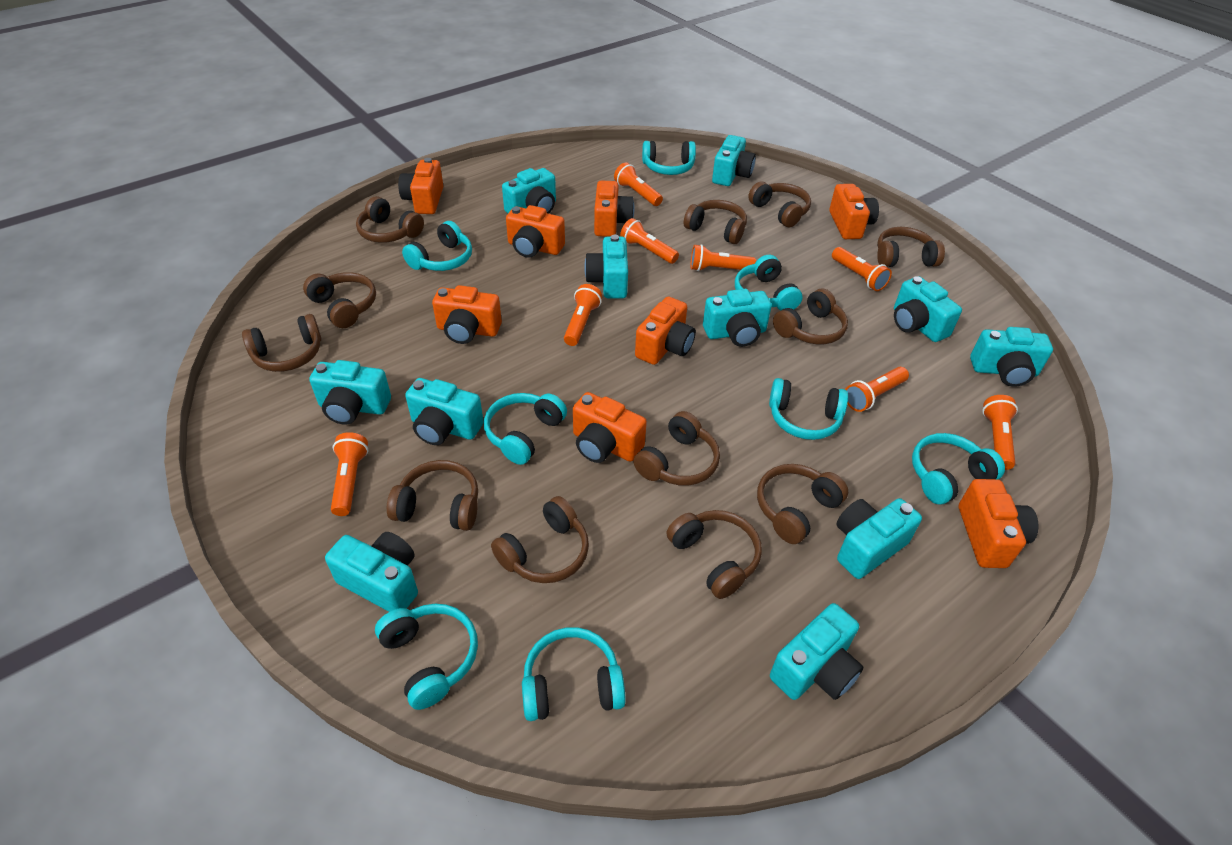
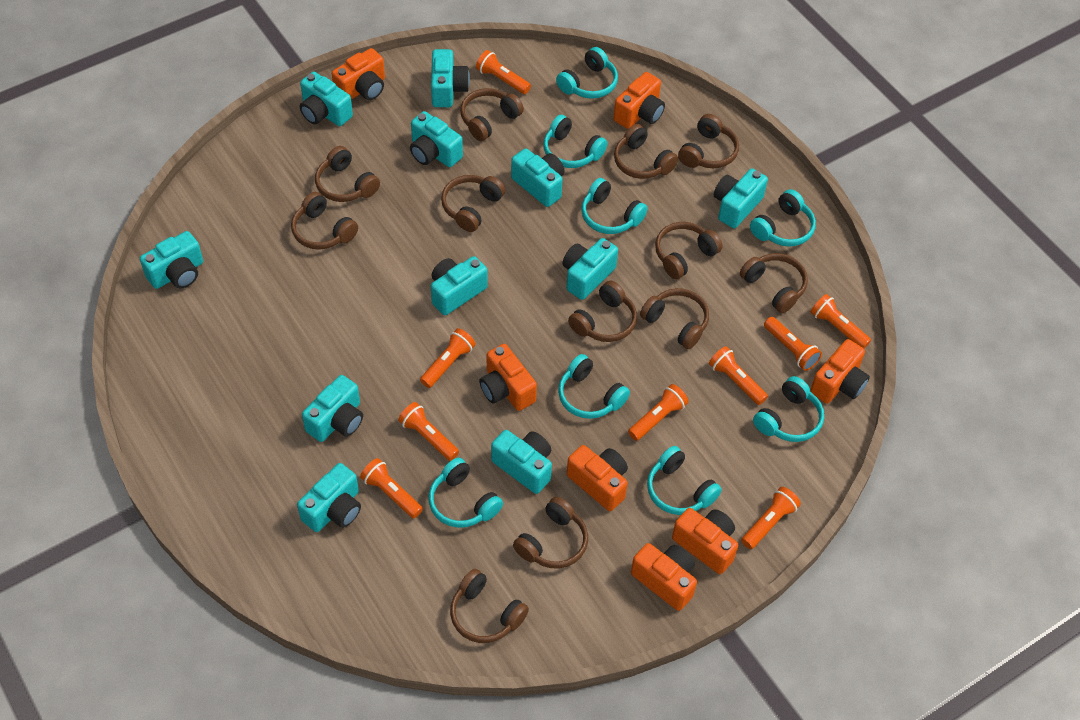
orange camera: 8 -> 7
orange flashlight: 8 -> 9

